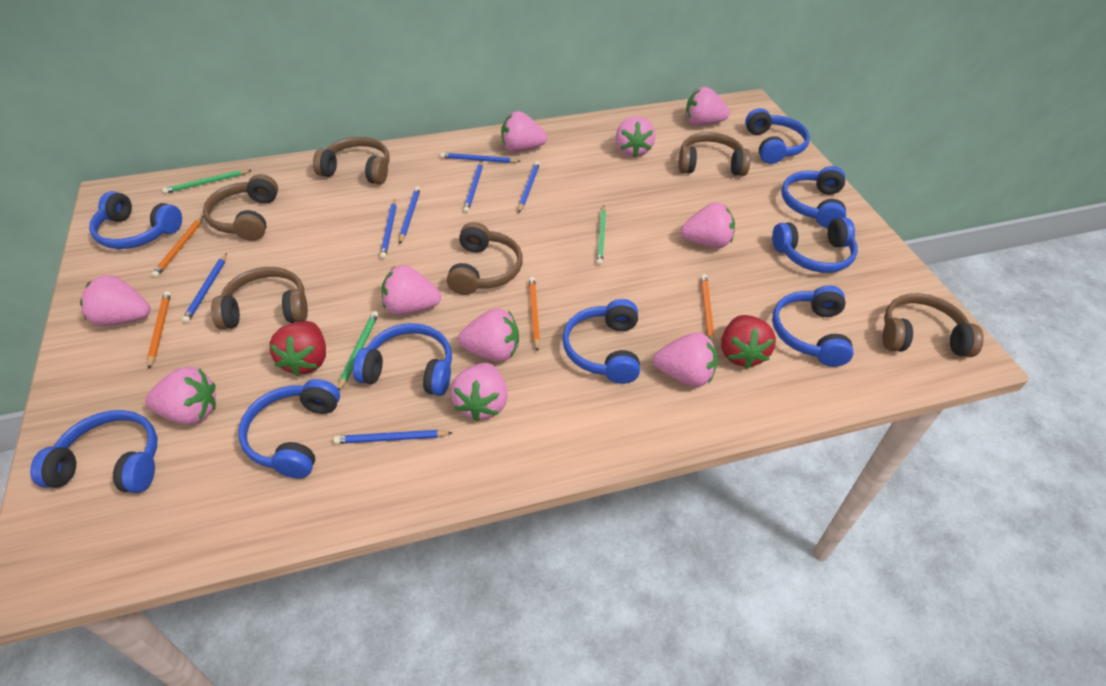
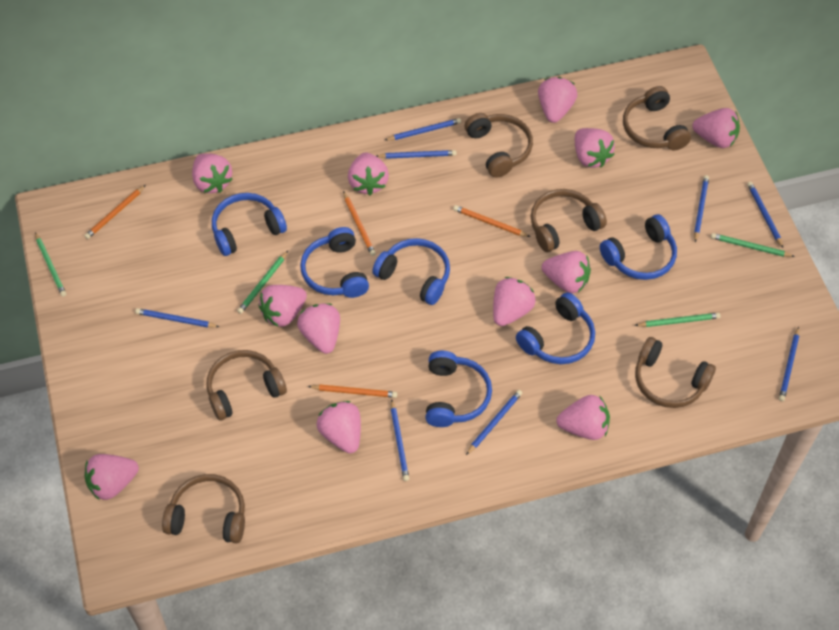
blue headphones: 9 -> 6
blue pencil: 7 -> 8
green pencil: 3 -> 4
pink strawberry: 10 -> 12
red strawberry: 2 -> 0

